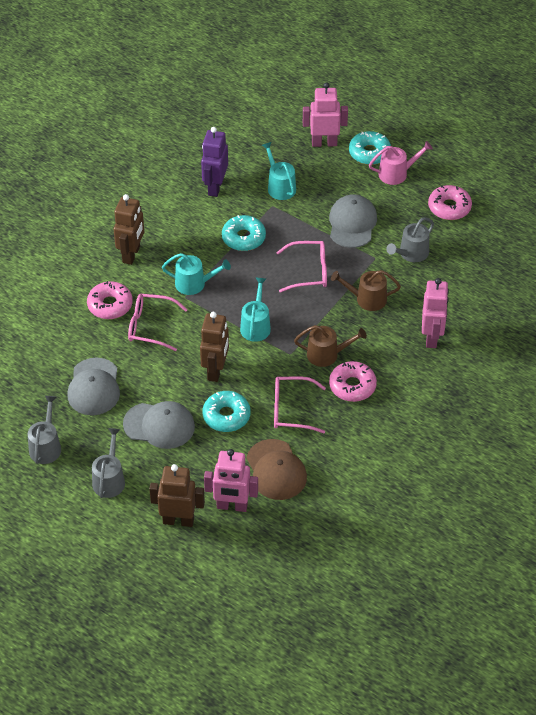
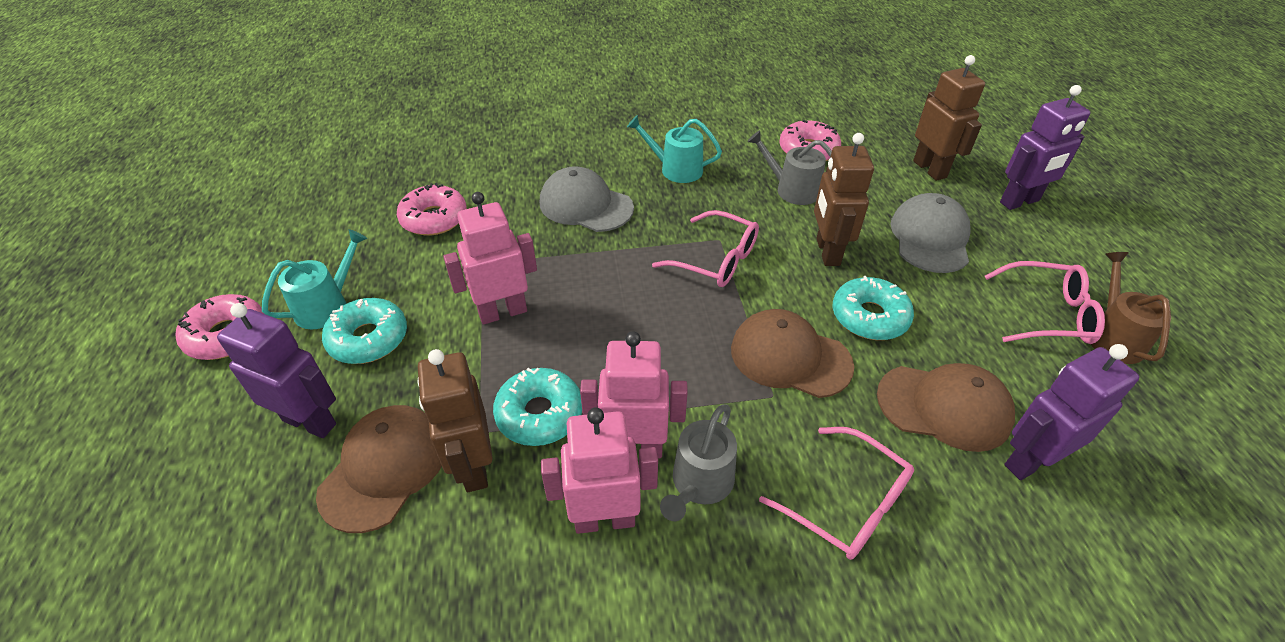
brown cap: 1 -> 3
brown watering can: 2 -> 1
grey cap: 3 -> 2
grey watering can: 3 -> 2
pink watering can: 1 -> 0
purple robot: 1 -> 3
turquoise watering can: 3 -> 2

